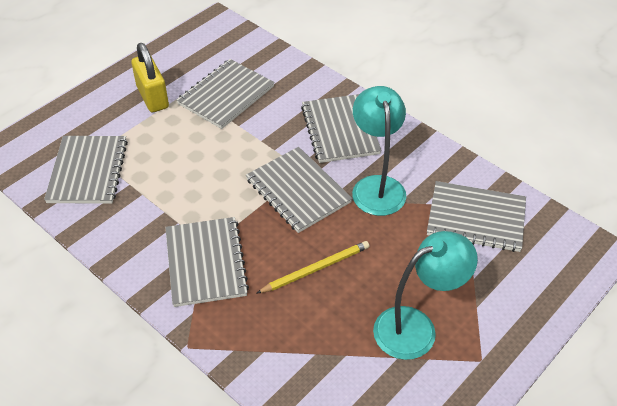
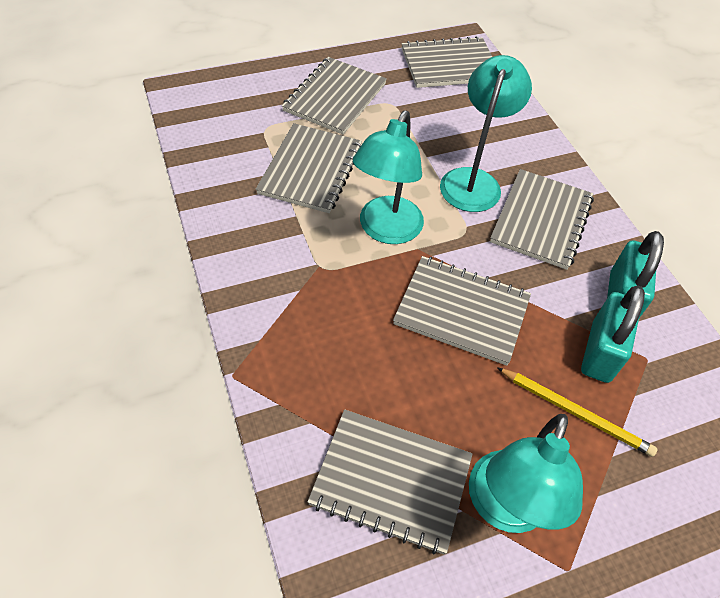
turquoise lamp: 2 -> 3
turquoise padlock: 0 -> 2
yellow padlock: 1 -> 0

